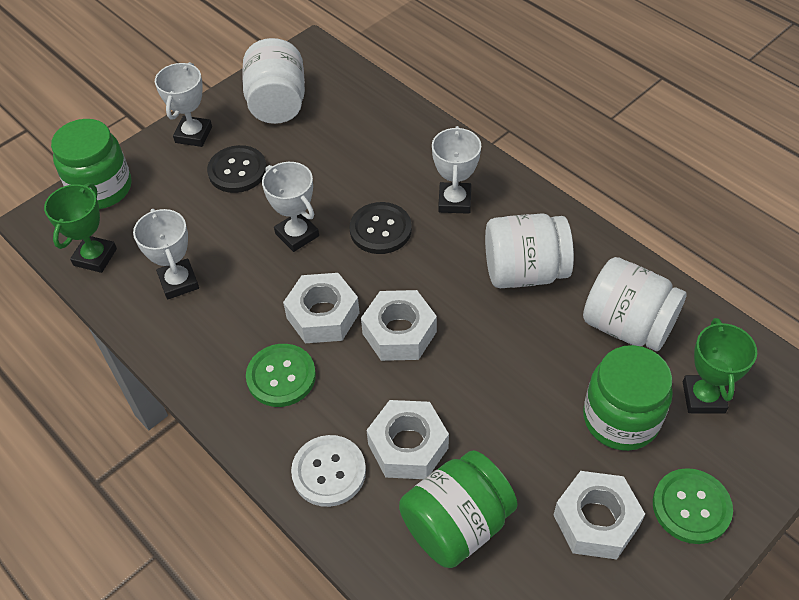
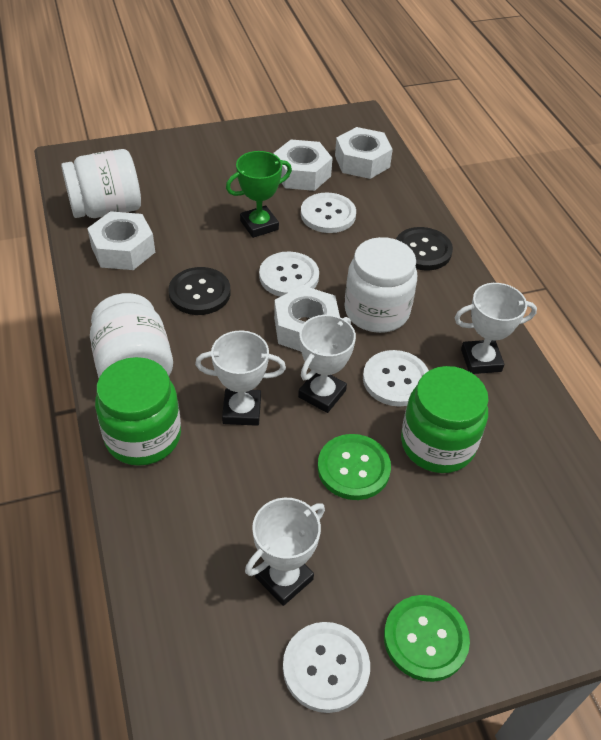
green jar: 3 -> 2
green trophy: 2 -> 1
white button: 1 -> 4

